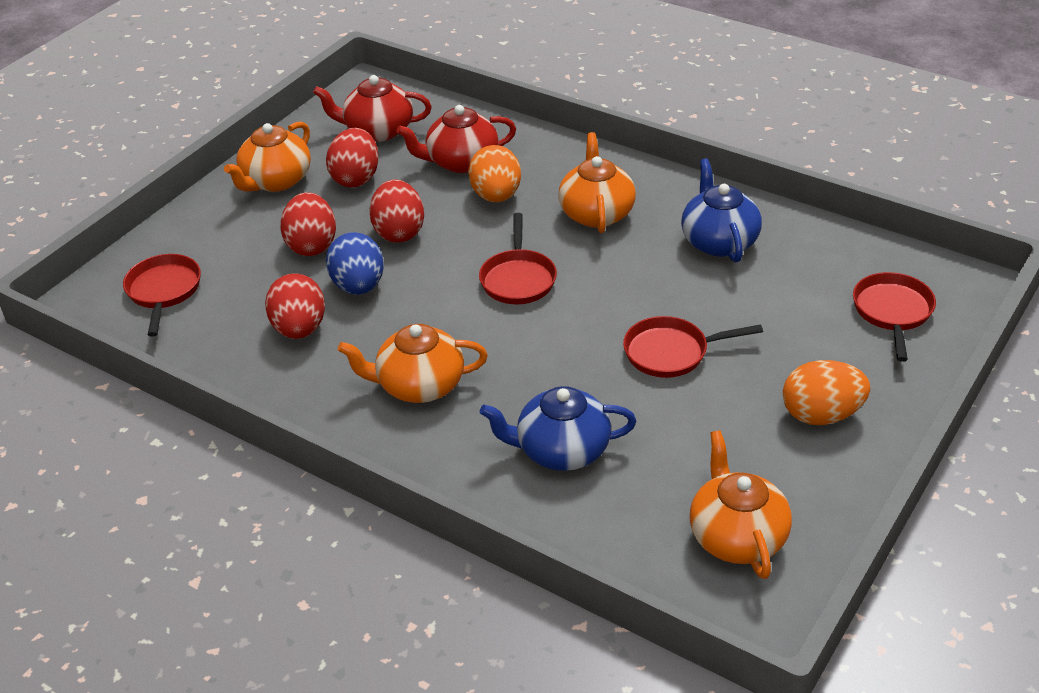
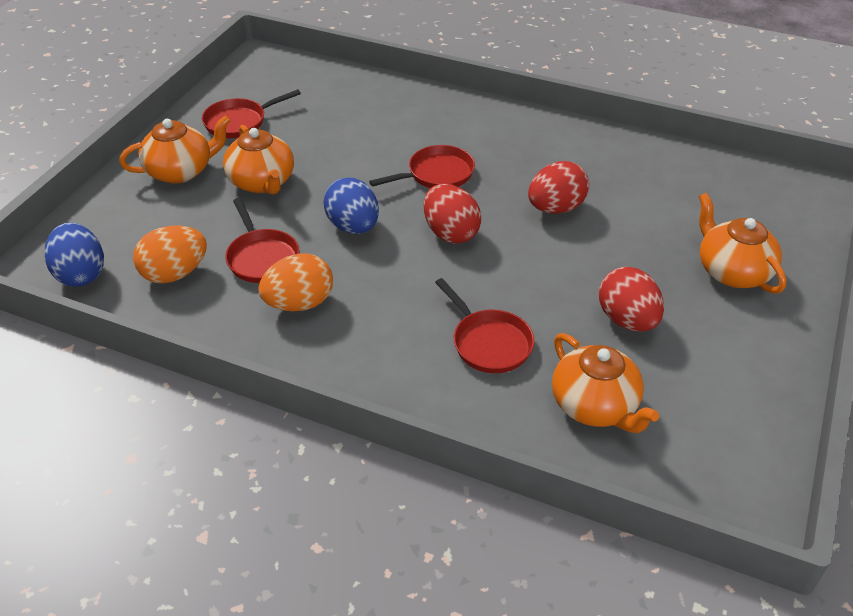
blue egg: 1 -> 2
blue teapot: 2 -> 0
red egg: 4 -> 3
red teapot: 2 -> 0

